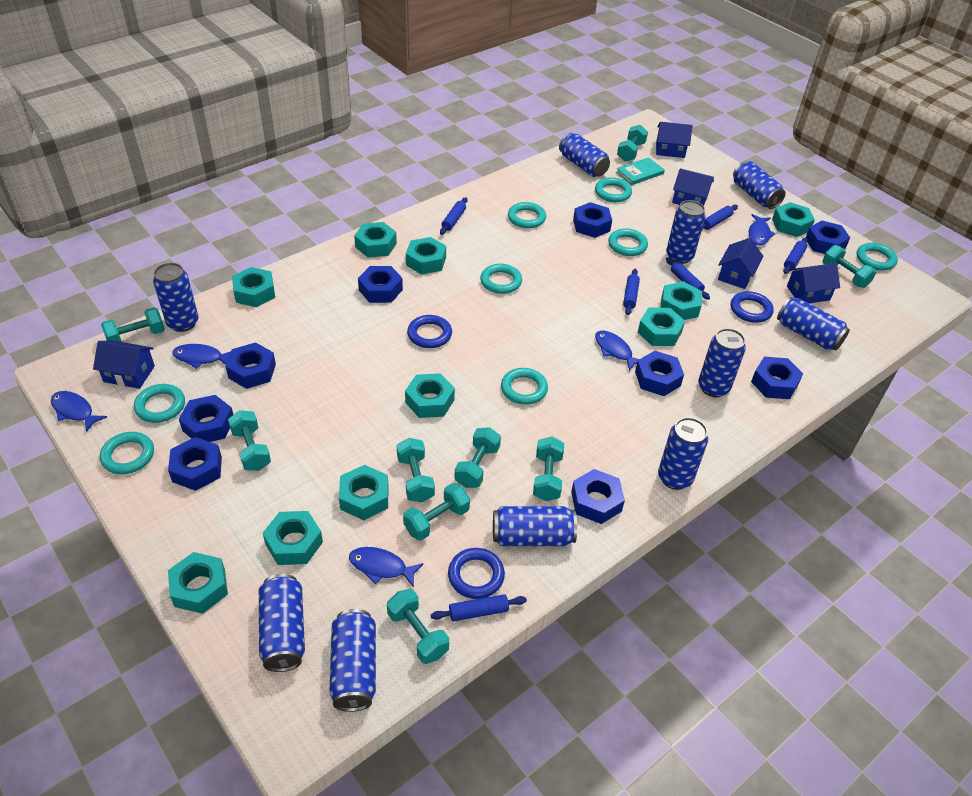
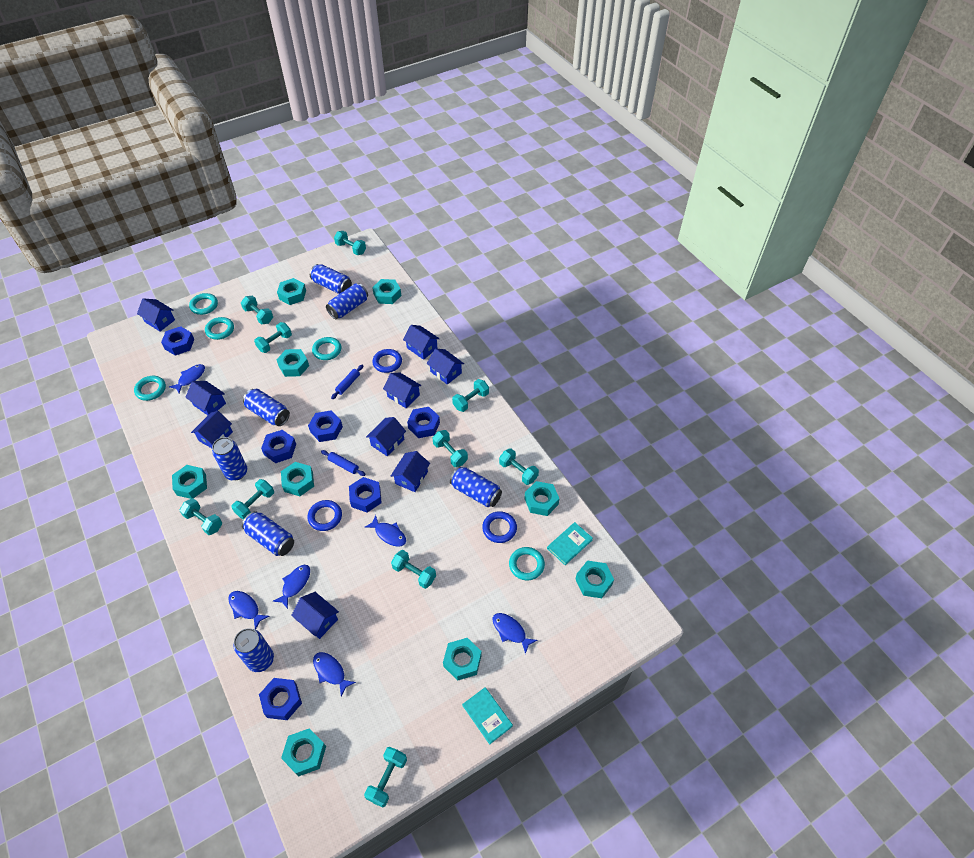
blue can: 10 -> 7
blue fish: 5 -> 6
blue house: 5 -> 9
blue nut: 9 -> 6
blue rolling pin: 6 -> 2
turquoise book: 1 -> 2
turquoise dumbbell: 9 -> 10
turquoise nut: 10 -> 9
turquoise ring: 8 -> 5

